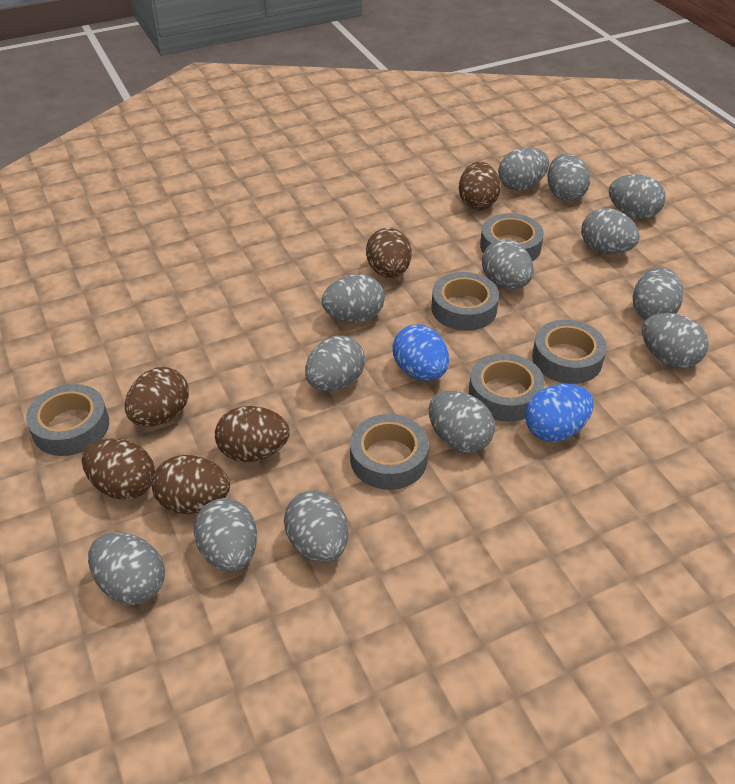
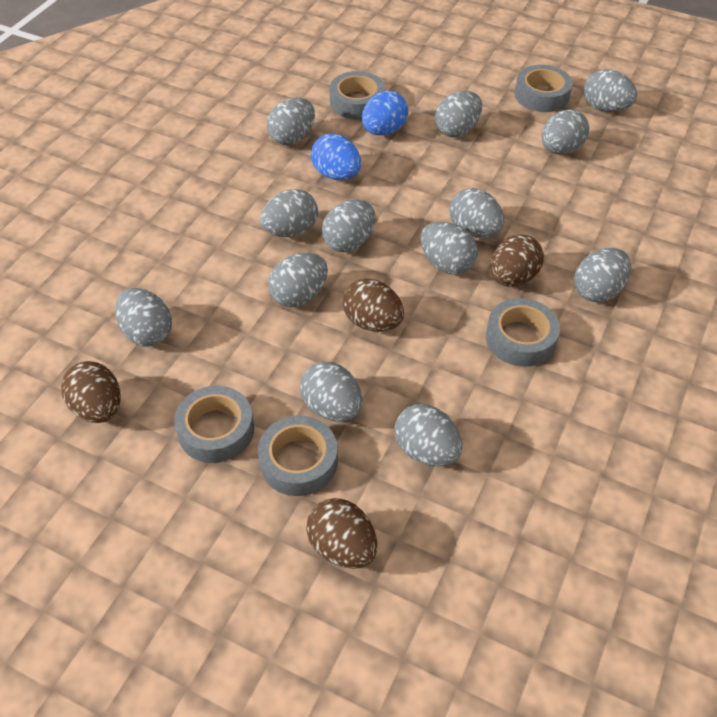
brown egg: 6 -> 4
grey tape: 6 -> 5

